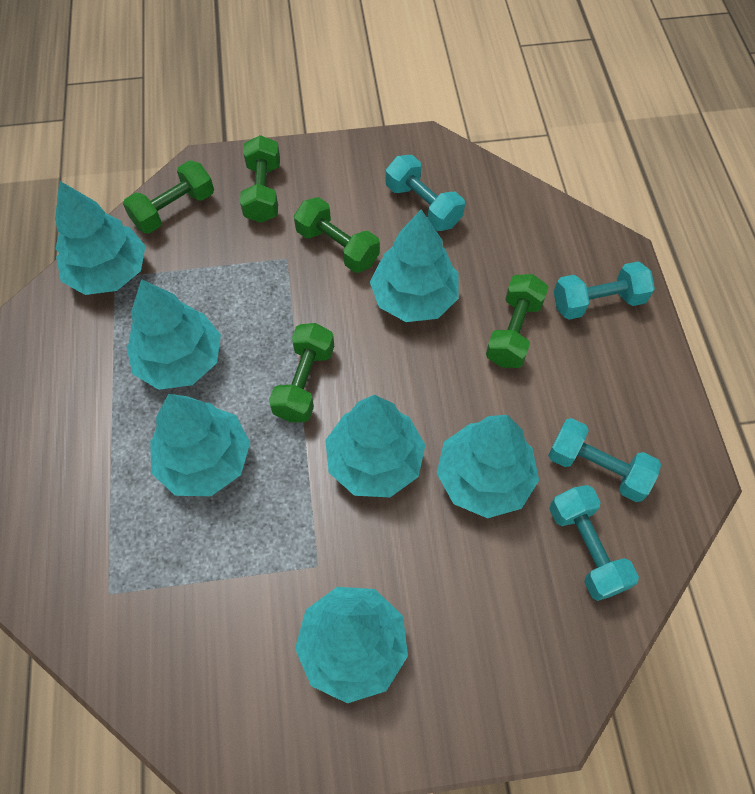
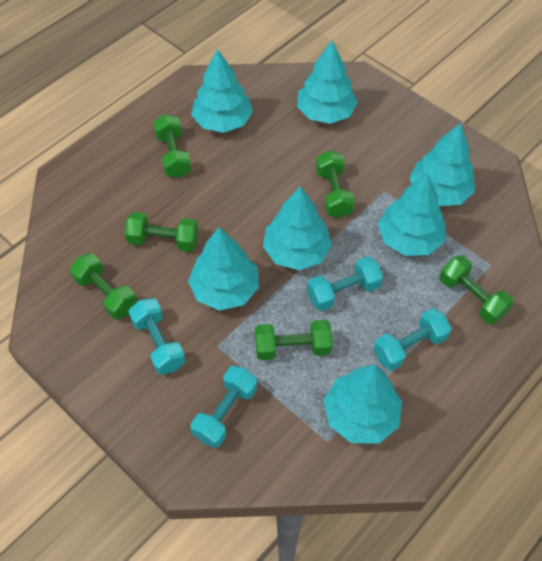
green dumbbell: 5 -> 6

